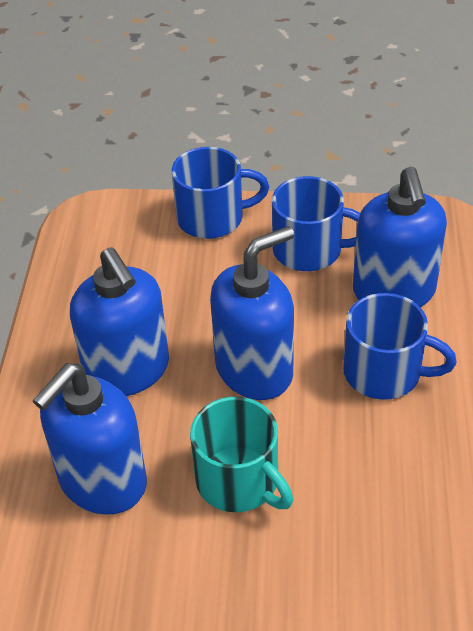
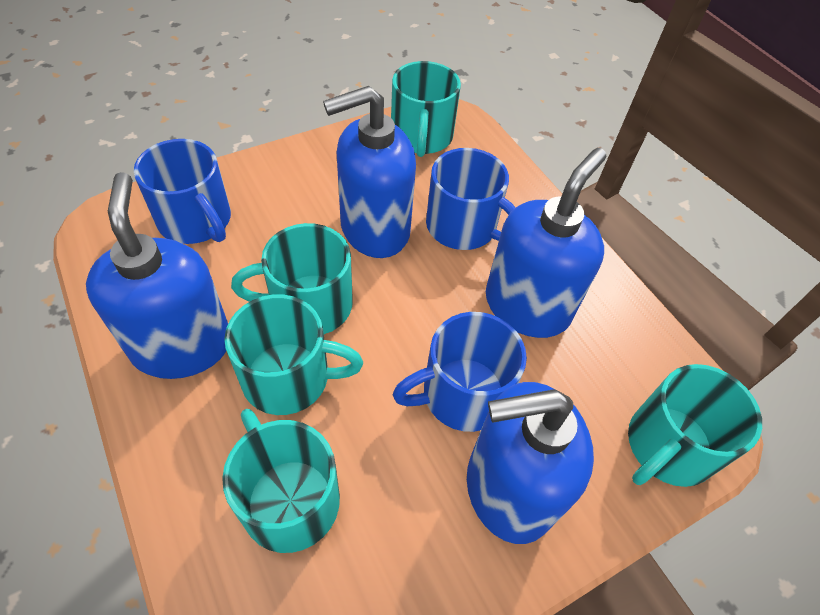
turquoise mug: 1 -> 5

